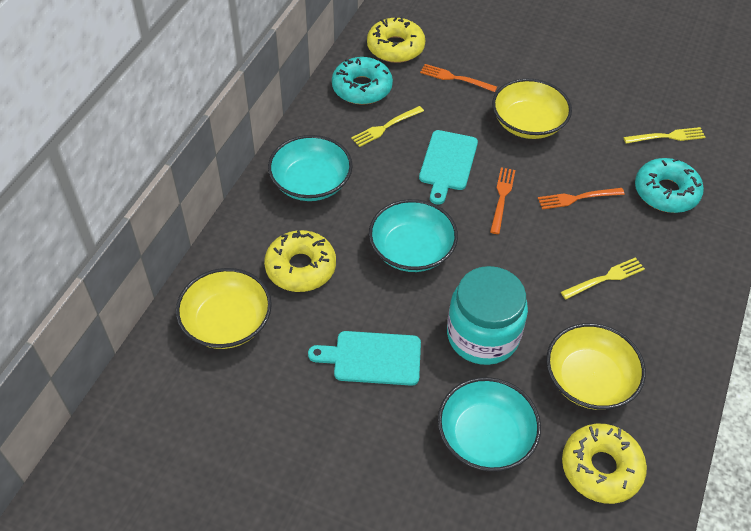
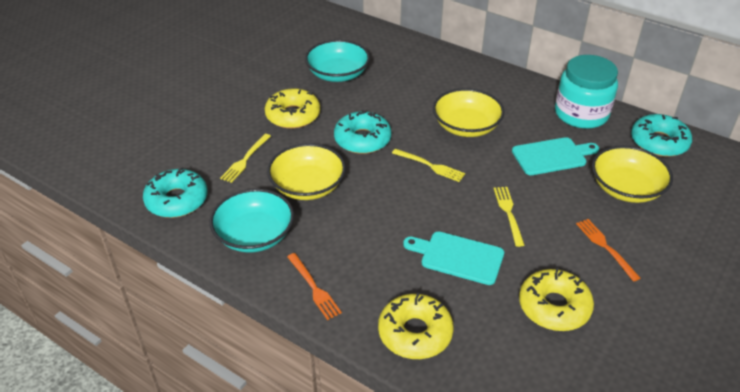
orange fork: 3 -> 2
turquoise bowl: 3 -> 2
turquoise donut: 2 -> 3

